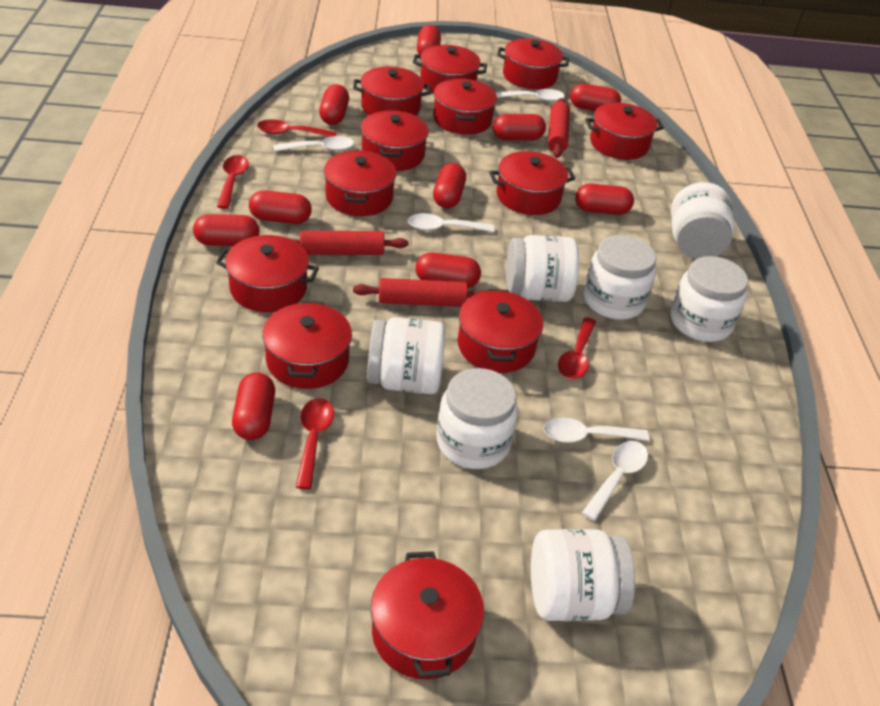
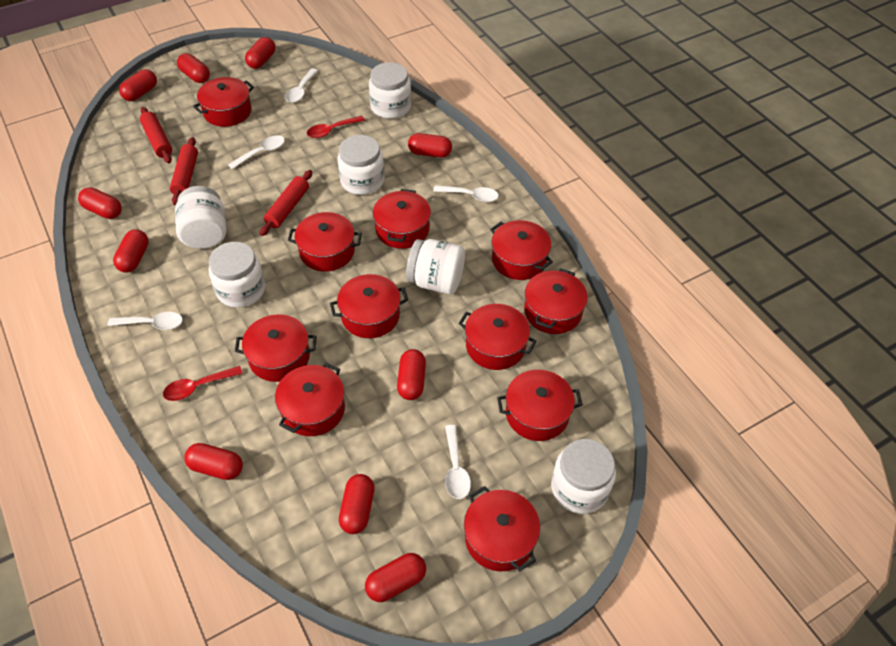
red pot: 12 -> 11
red spoon: 4 -> 2
white jar: 7 -> 6

